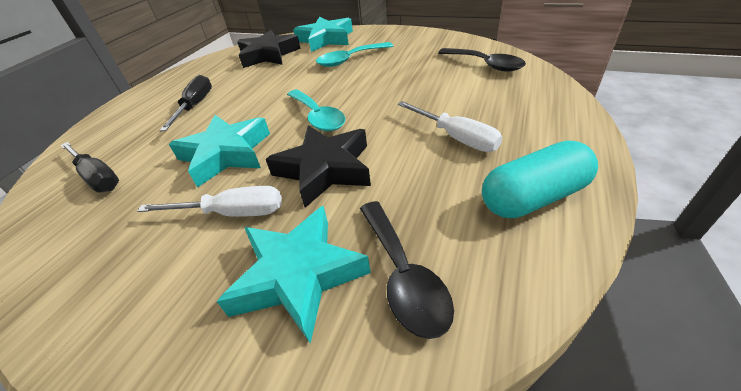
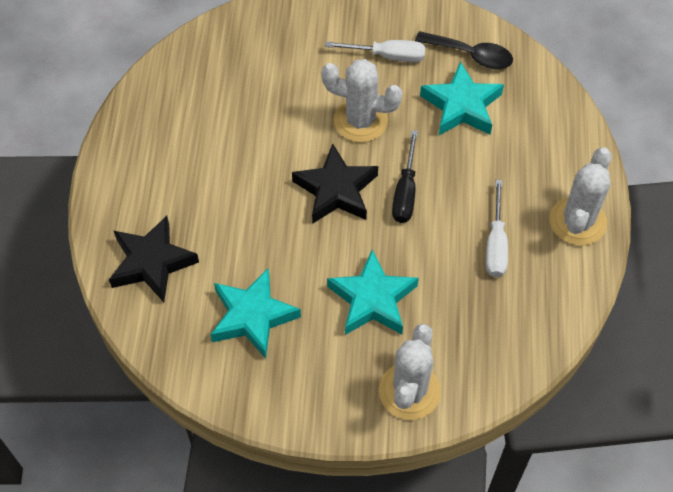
black screwdriver: 2 -> 1
black spoon: 2 -> 1
turquoise capsule: 1 -> 0
turquoise spoon: 2 -> 0
white cactus: 0 -> 3

